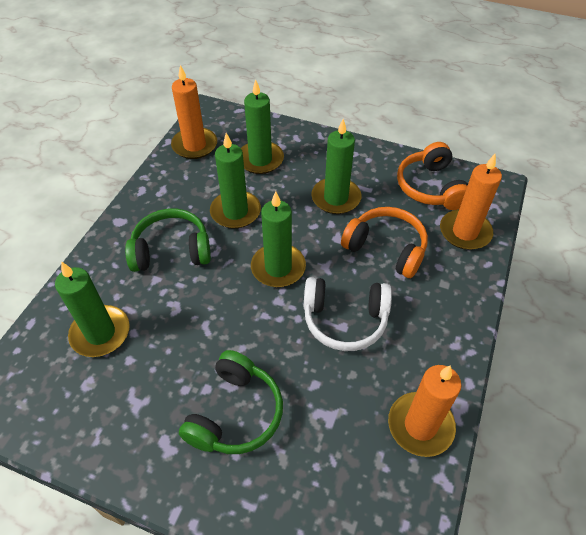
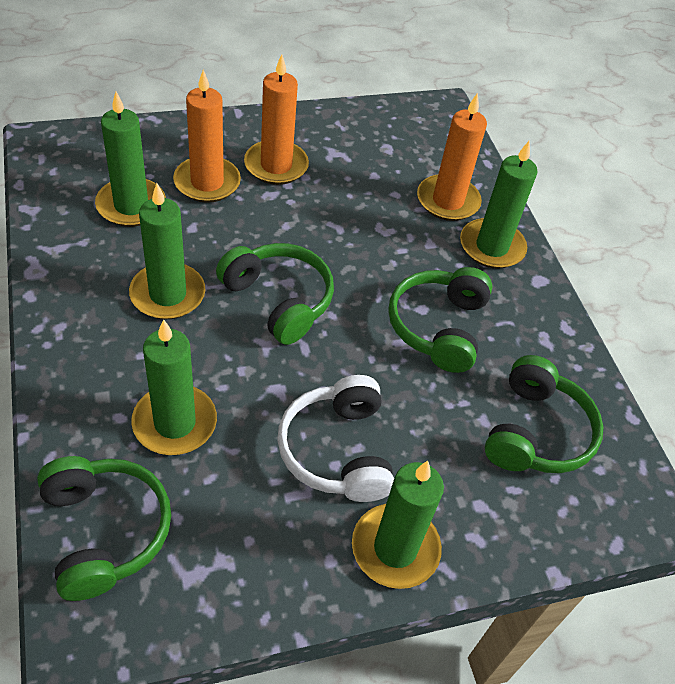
green headphones: 2 -> 4
orange headphones: 2 -> 0

